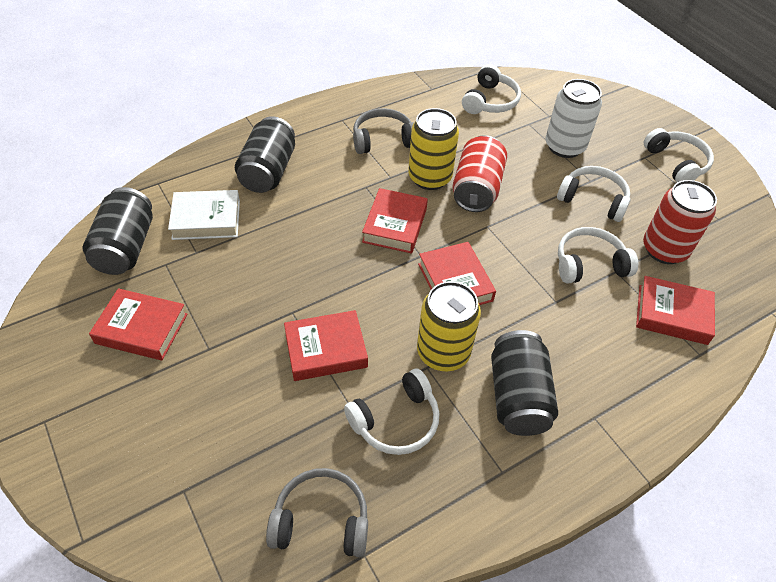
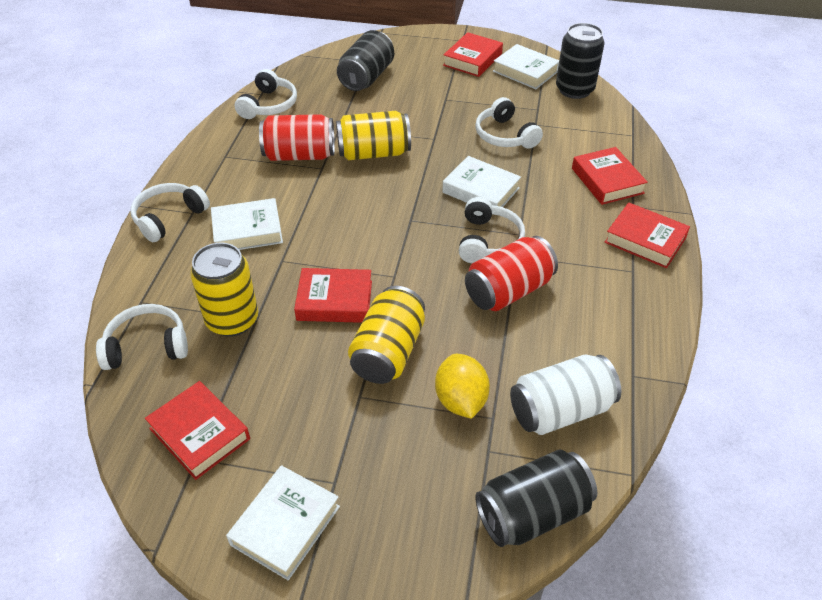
grey headphones: 2 -> 0
white book: 1 -> 4
yellow can: 2 -> 3
yellow lemon: 0 -> 1

